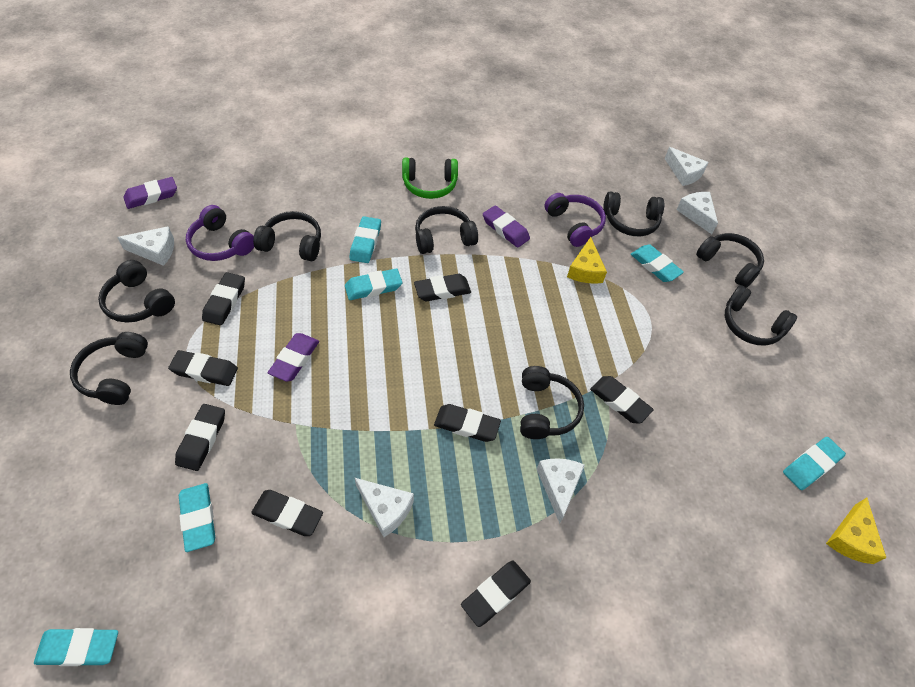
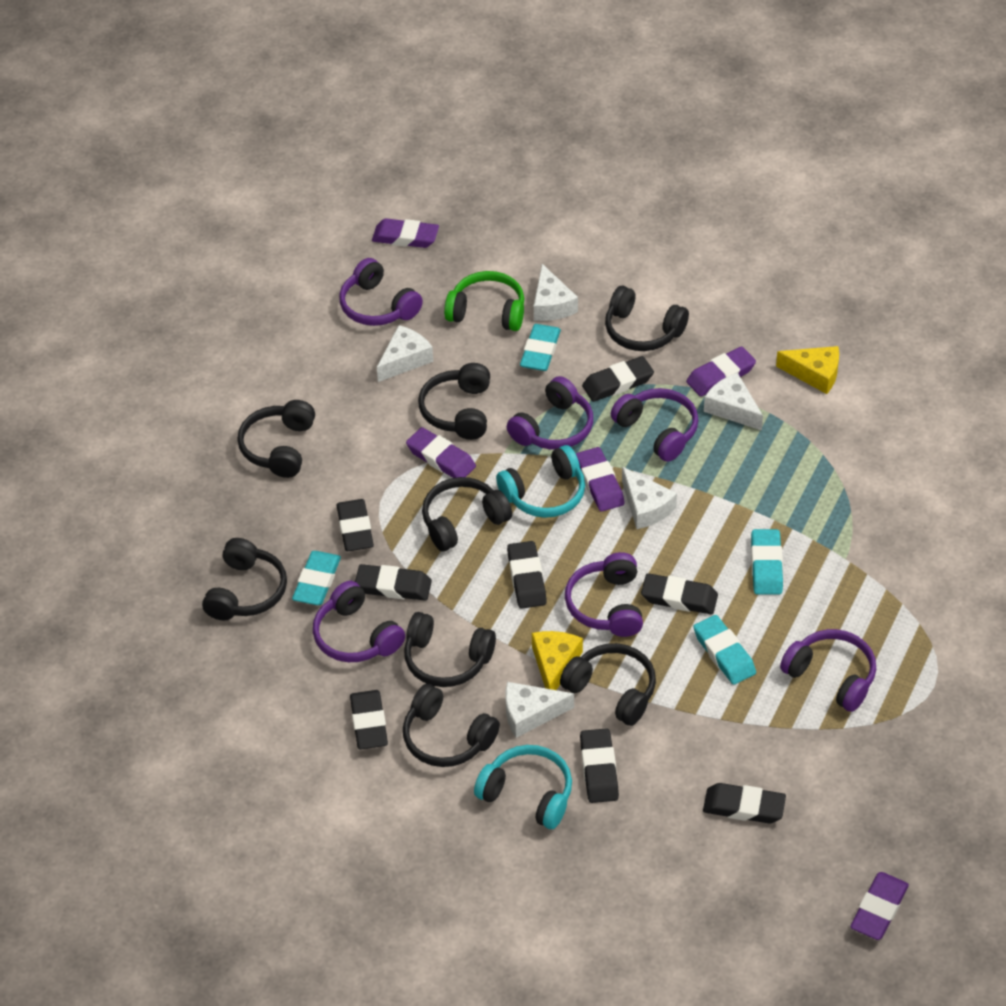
purple eraser: 3 -> 5
purple headphones: 2 -> 6
turquoise eraser: 6 -> 4
turquoise headphones: 0 -> 2

